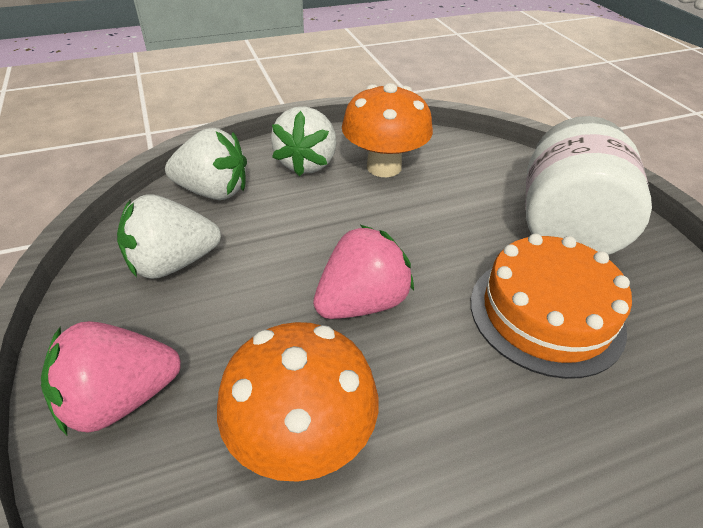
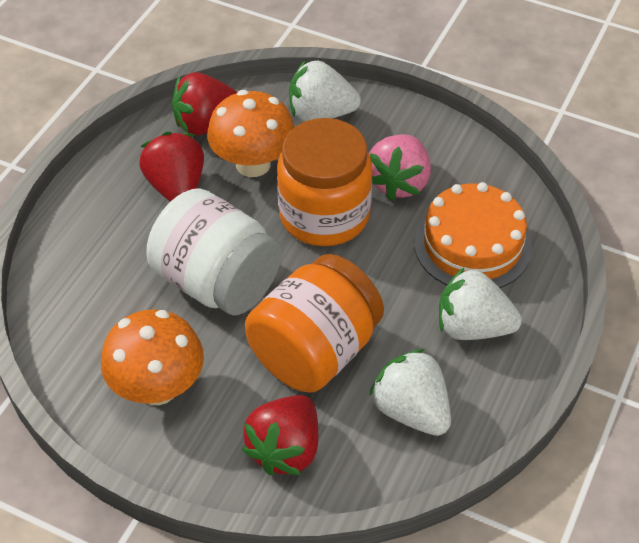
orange jar: 0 -> 2
pink strawberry: 2 -> 1
red strawberry: 0 -> 3

